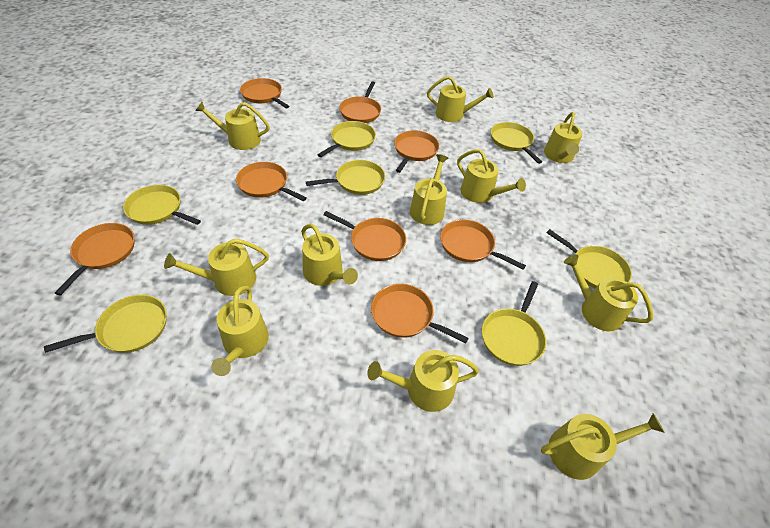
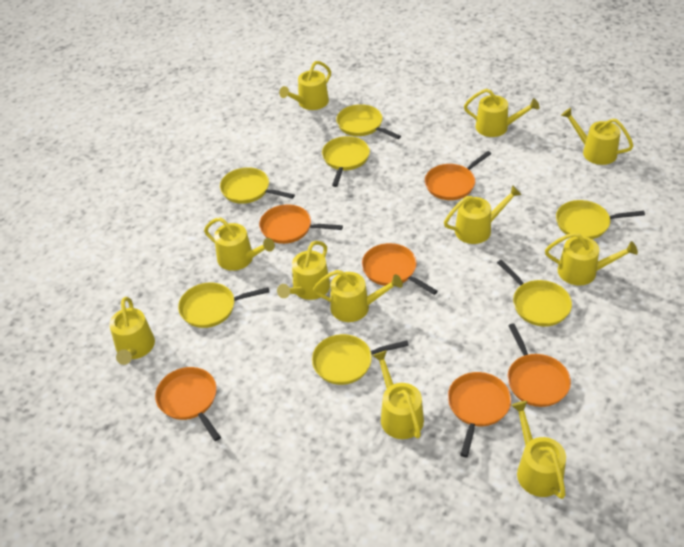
orange pan: 8 -> 6

